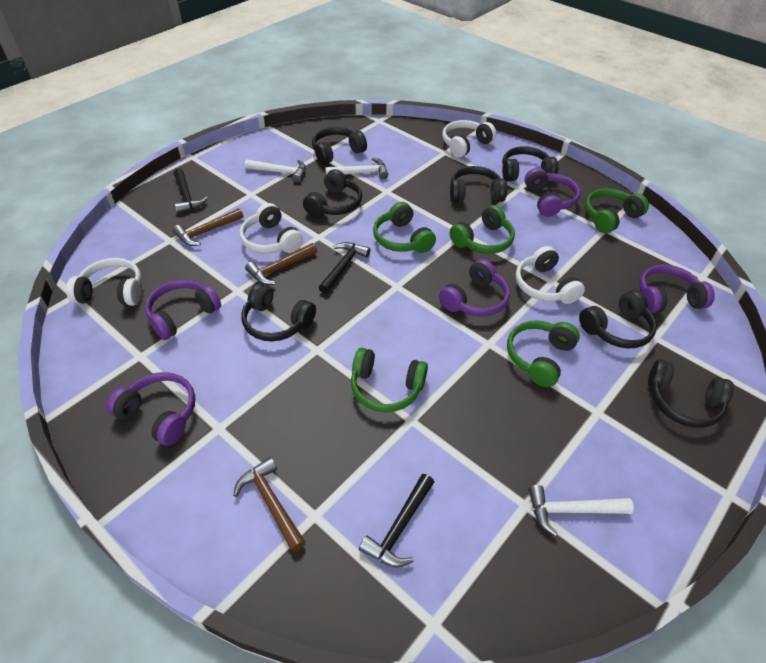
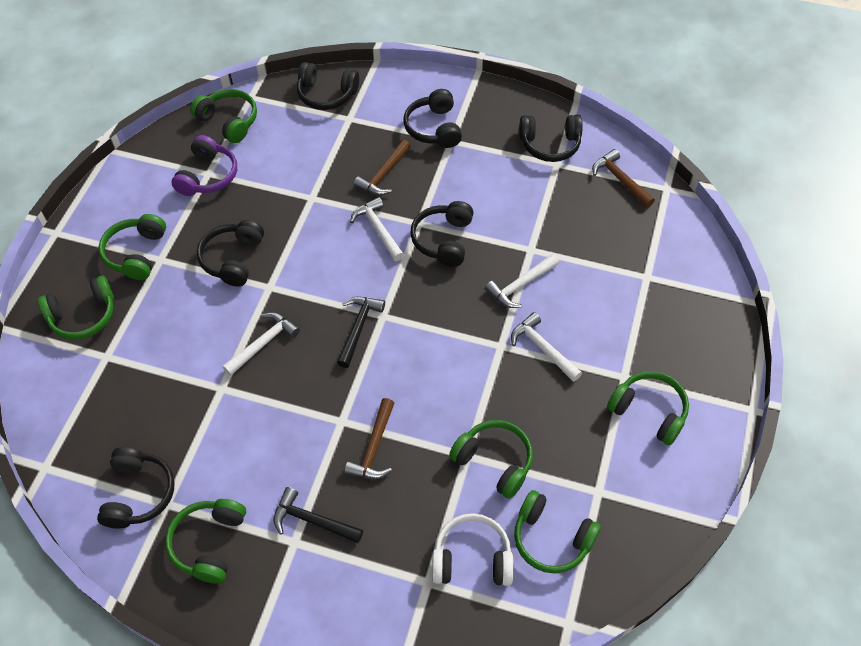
black hammer: 3 -> 2
black headphones: 7 -> 6
green headphones: 5 -> 7
purple headphones: 5 -> 1
white hammer: 3 -> 4
white headphones: 4 -> 1

